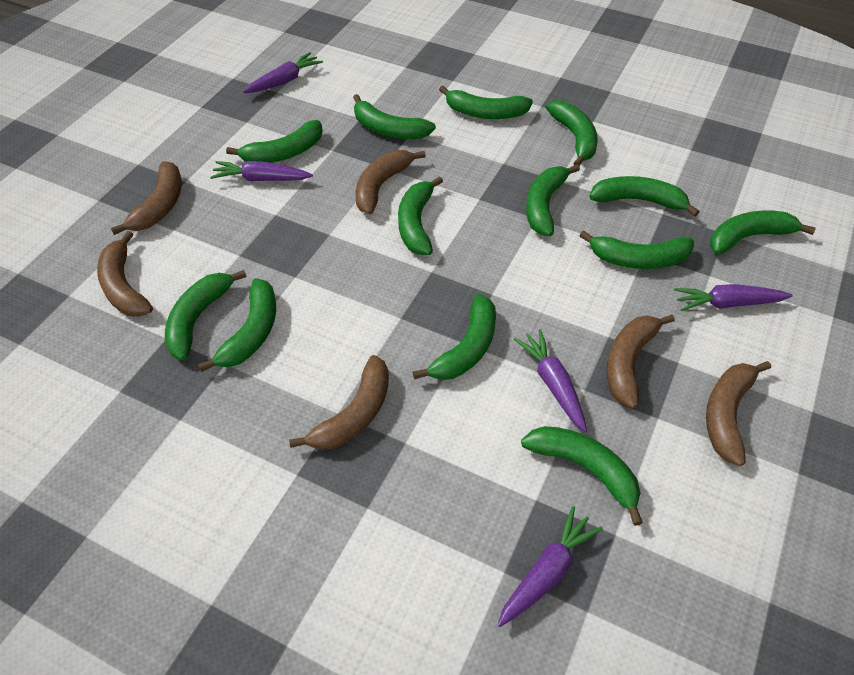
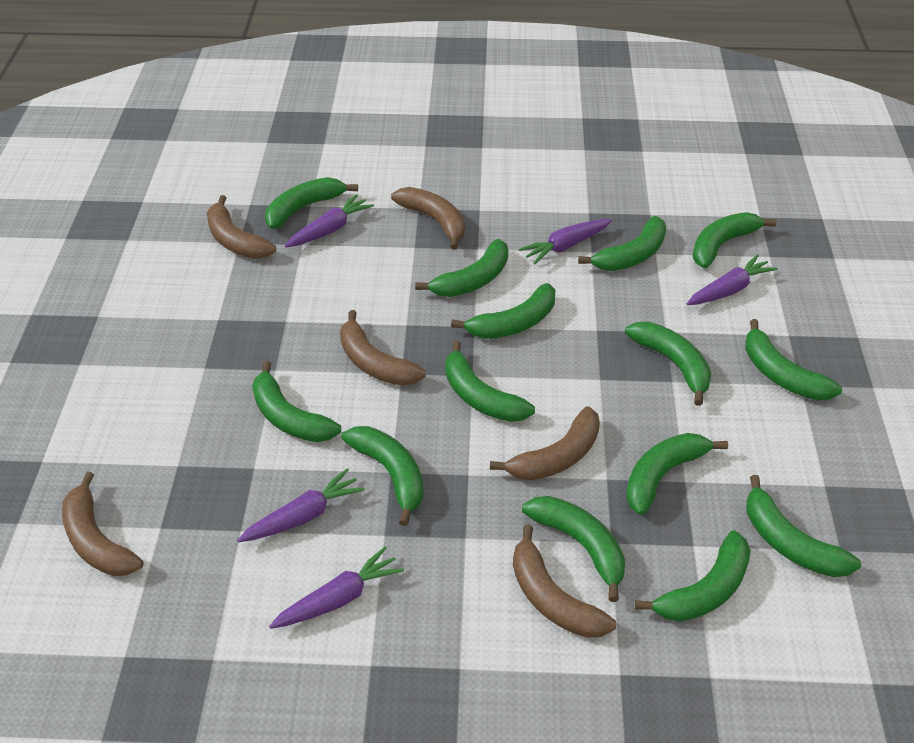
green banana: 13 -> 14

